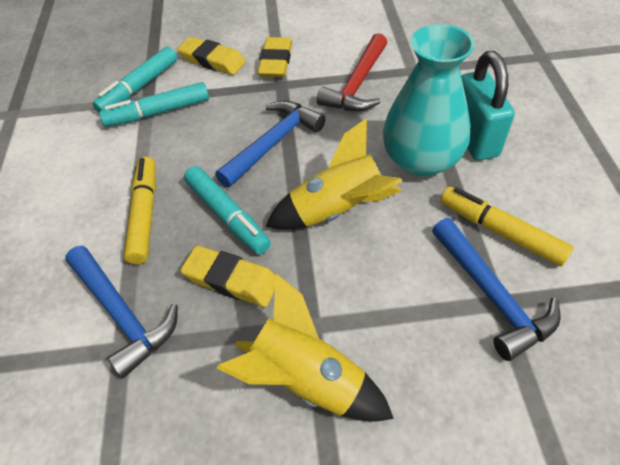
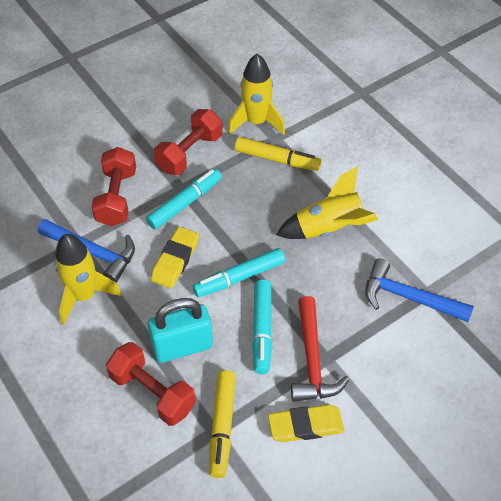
blue hammer: 3 -> 2
red dumbbell: 0 -> 3
turquoise vase: 1 -> 0
yellow eraser: 3 -> 2
yellow rocket: 2 -> 3

